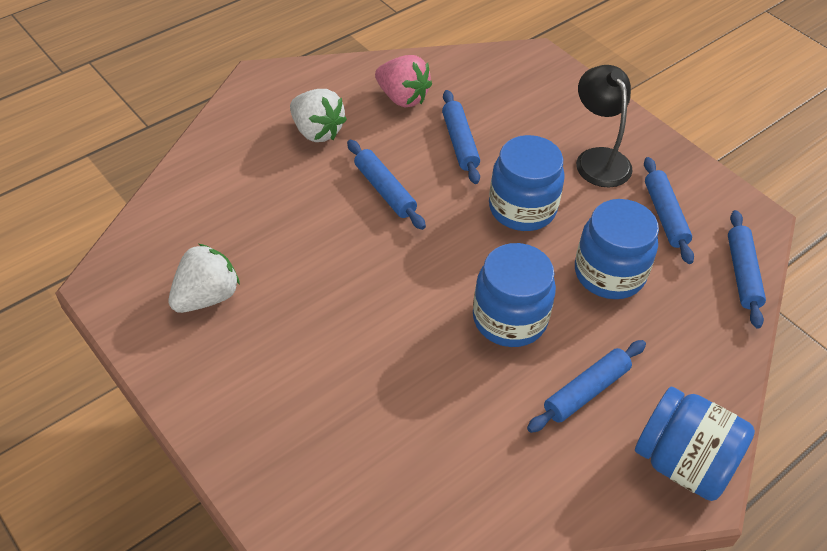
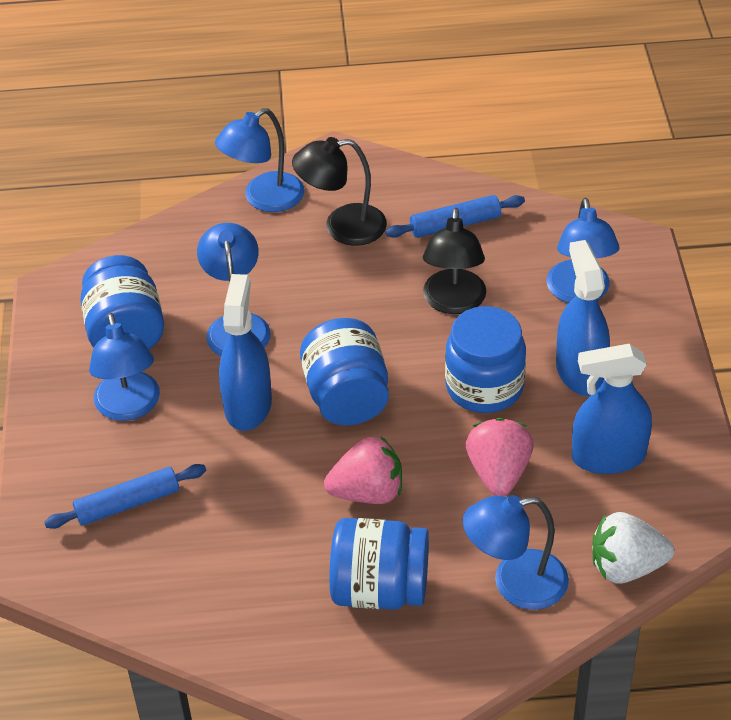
black lamp: 1 -> 2
blue lamp: 0 -> 5
blue rolling pin: 5 -> 2
blue spray bottle: 0 -> 3
pink strawberry: 1 -> 2
white strawberry: 2 -> 1

